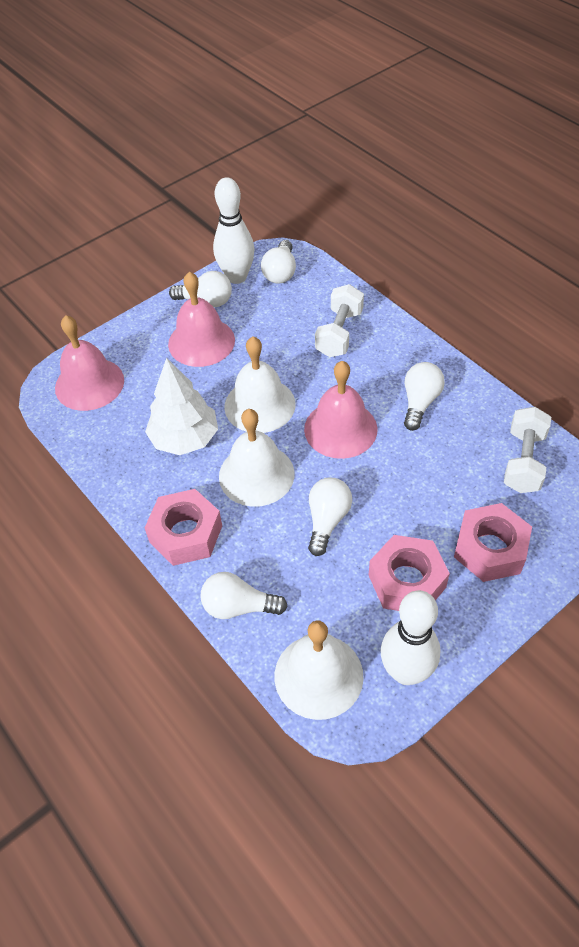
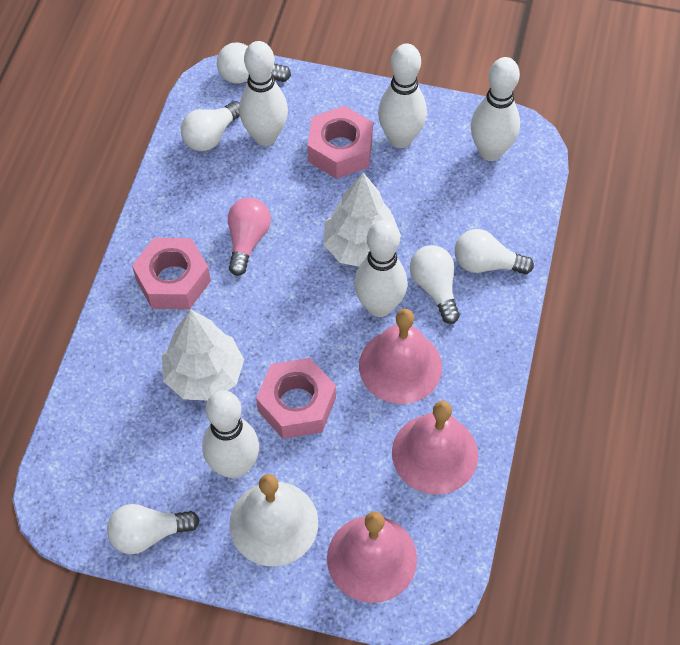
pink light bulb: 0 -> 1
white bell: 3 -> 1
white bowling pin: 2 -> 5
white dumbbell: 2 -> 0
white tree: 1 -> 2

